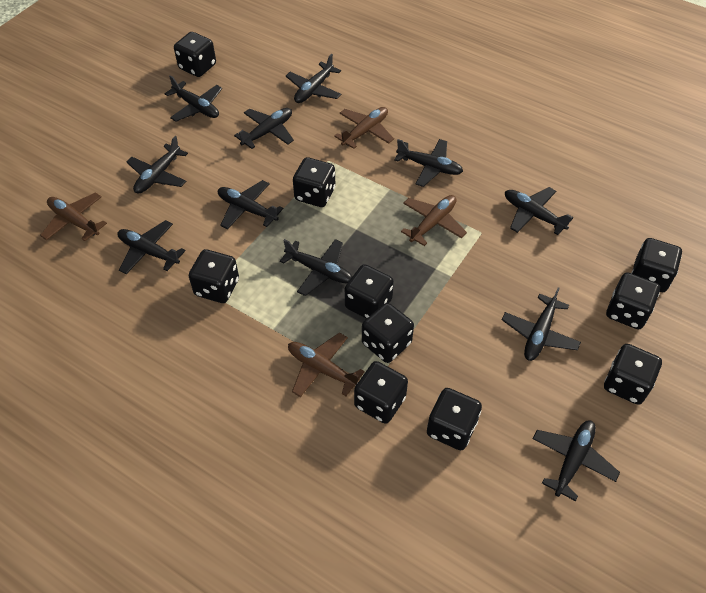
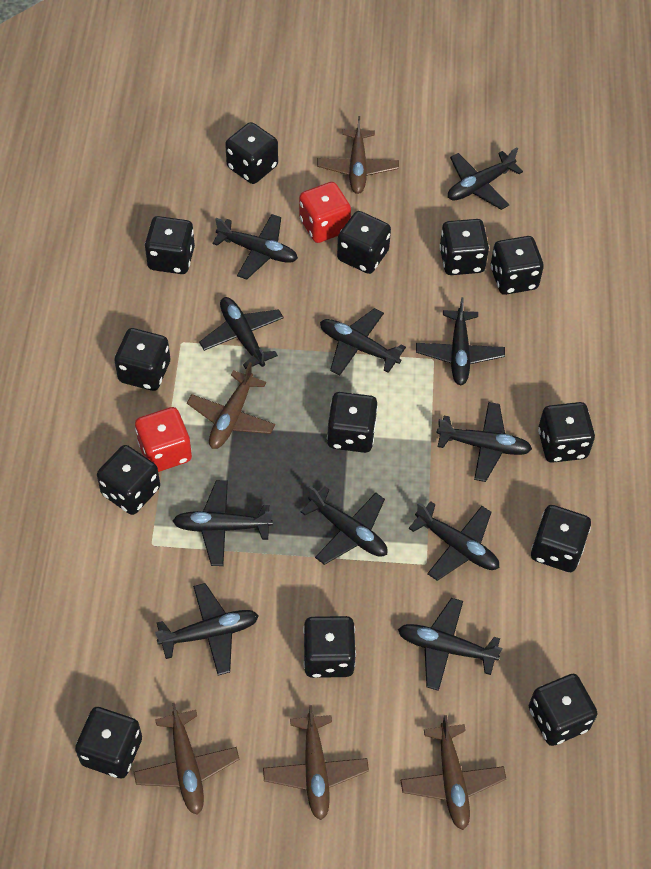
black dice: 10 -> 13
brown plane: 4 -> 5
red dice: 0 -> 2

